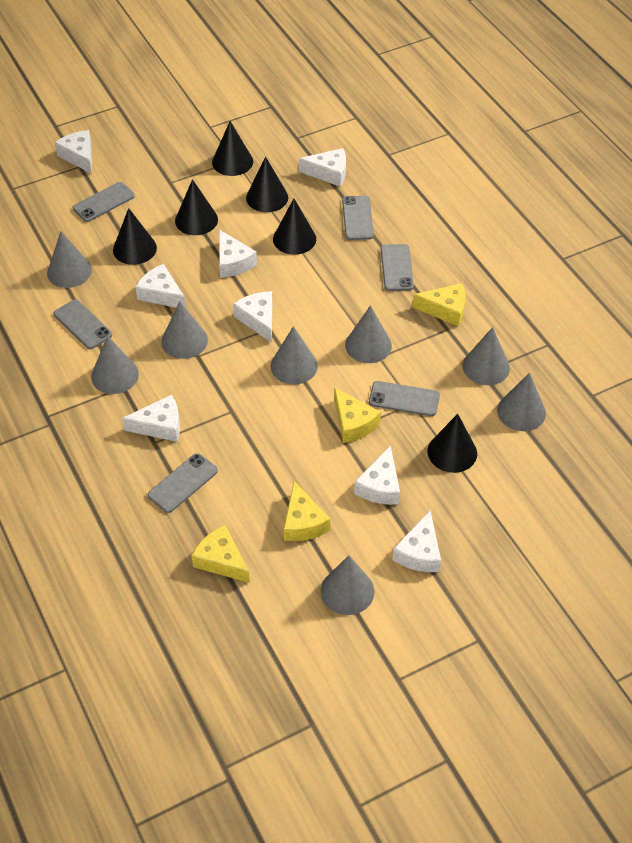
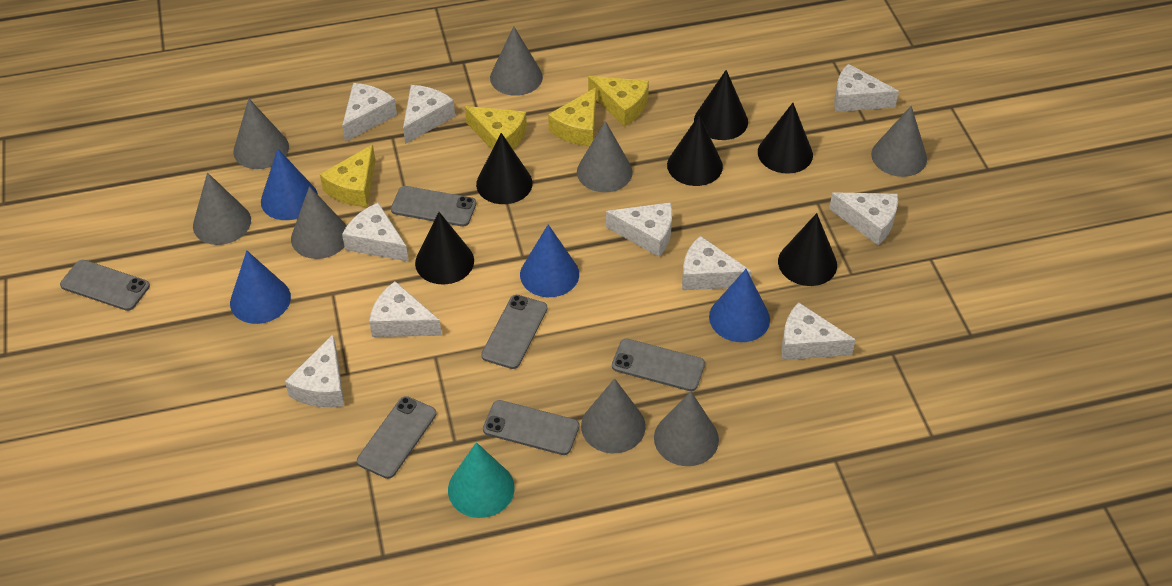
blue cone: 0 -> 4
turquoise cone: 0 -> 1
white cheese: 8 -> 10

